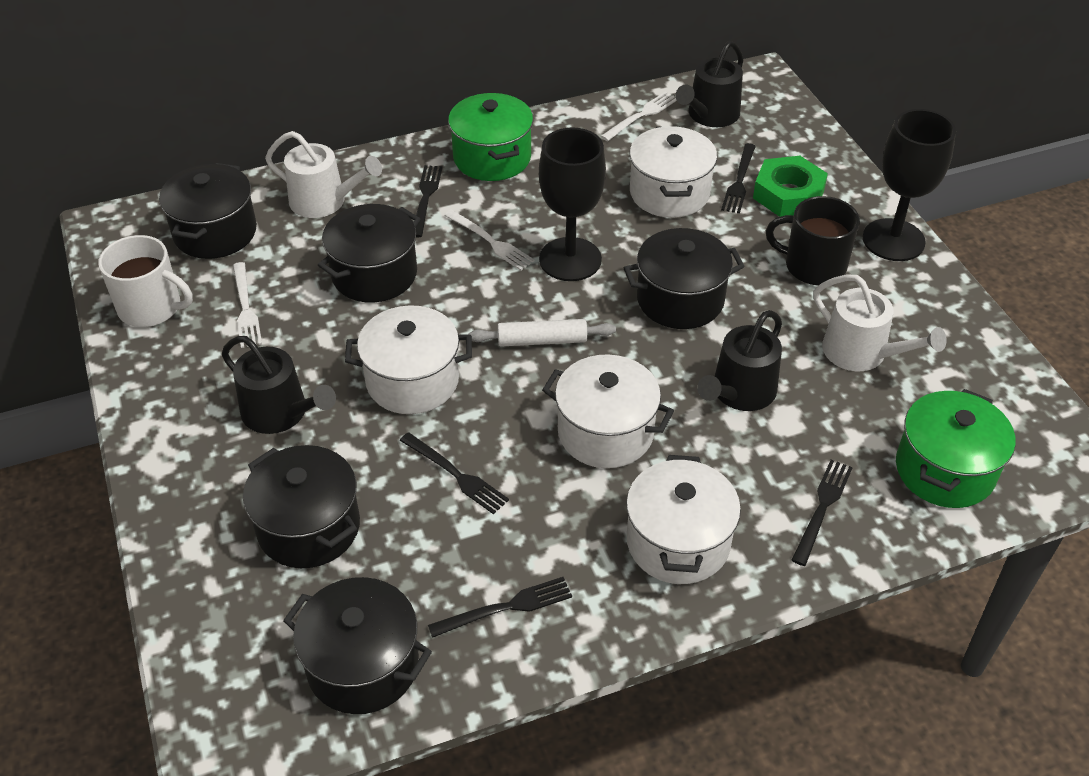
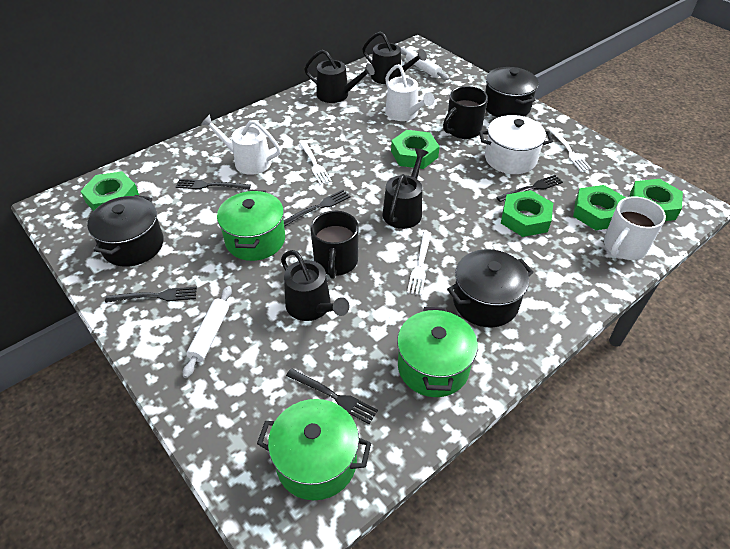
black goblet: 2 -> 0
black mug: 1 -> 2
black pot: 5 -> 3
black watering can: 3 -> 4
green nut: 1 -> 5
green pot: 2 -> 3
white pot: 4 -> 1
white rolling pin: 1 -> 2

